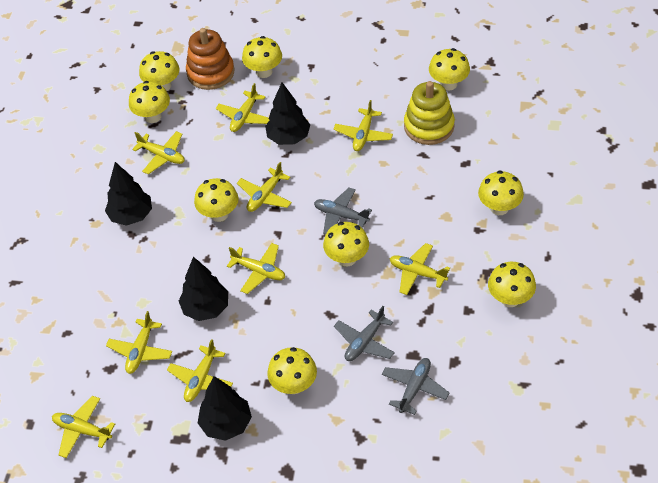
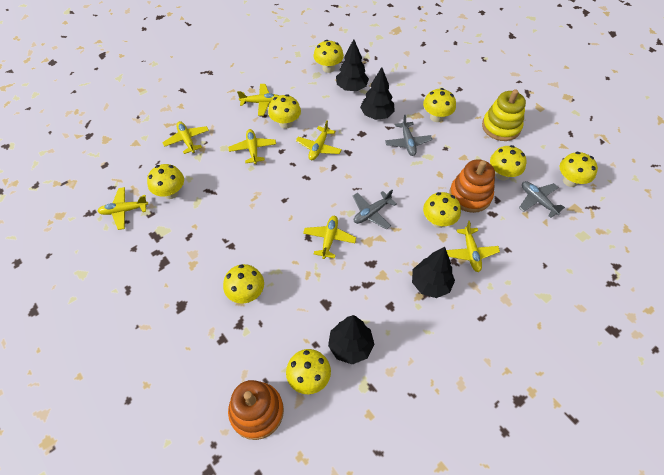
orange stacking toy: 1 -> 2
yellow plane: 9 -> 7

